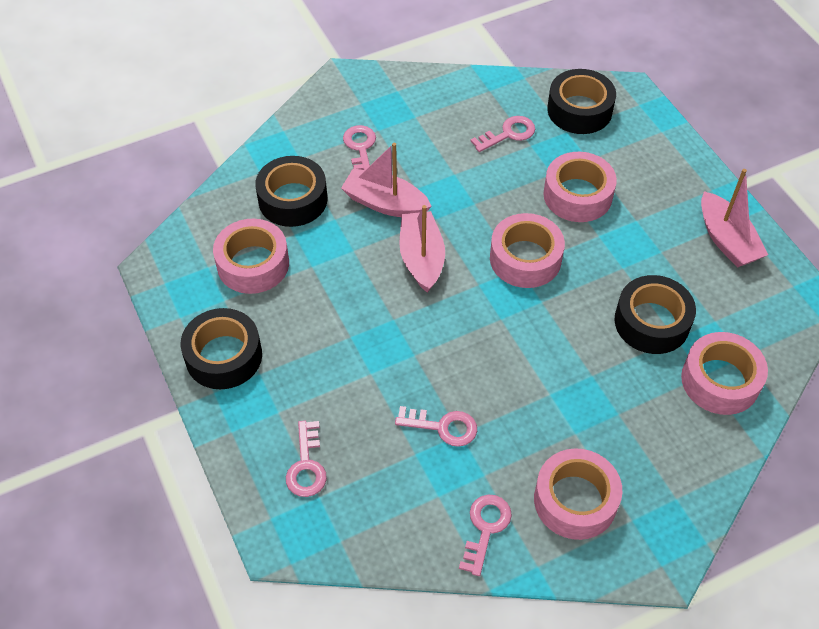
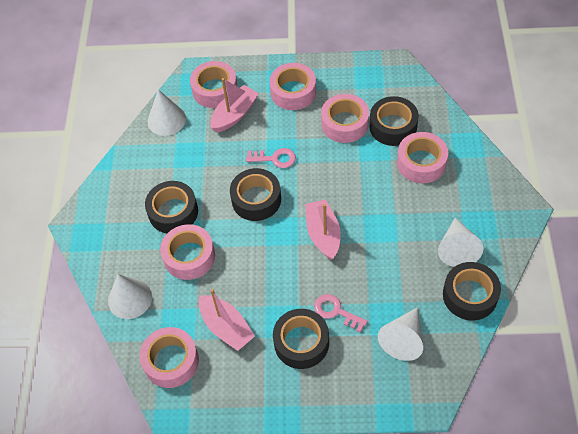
black tape: 4 -> 5
pink key: 5 -> 2
pink tape: 5 -> 6
white cone: 0 -> 4

